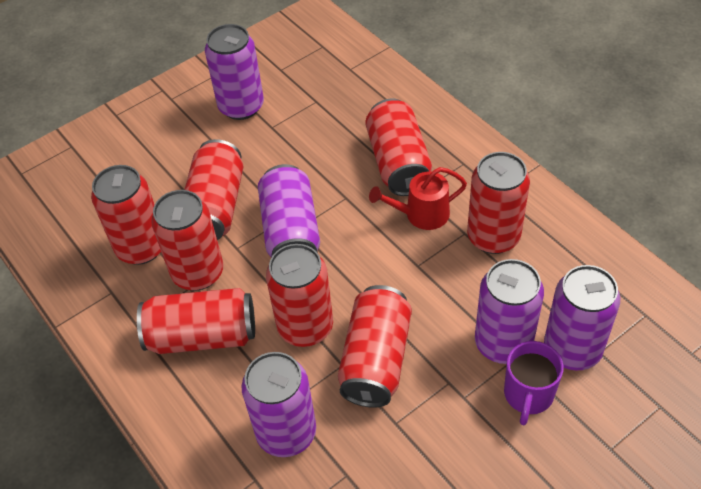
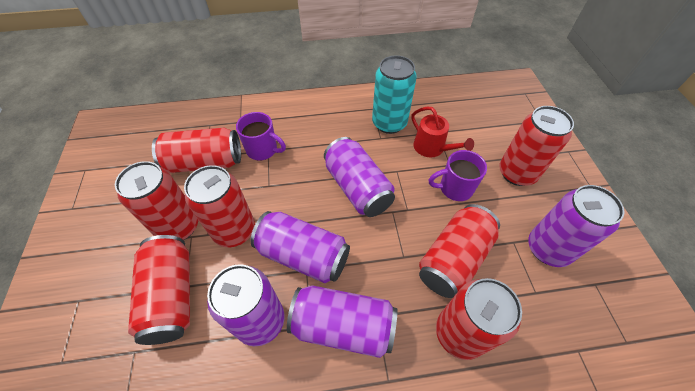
purple mug: 1 -> 2
red can: 8 -> 7
turquoise can: 0 -> 1

